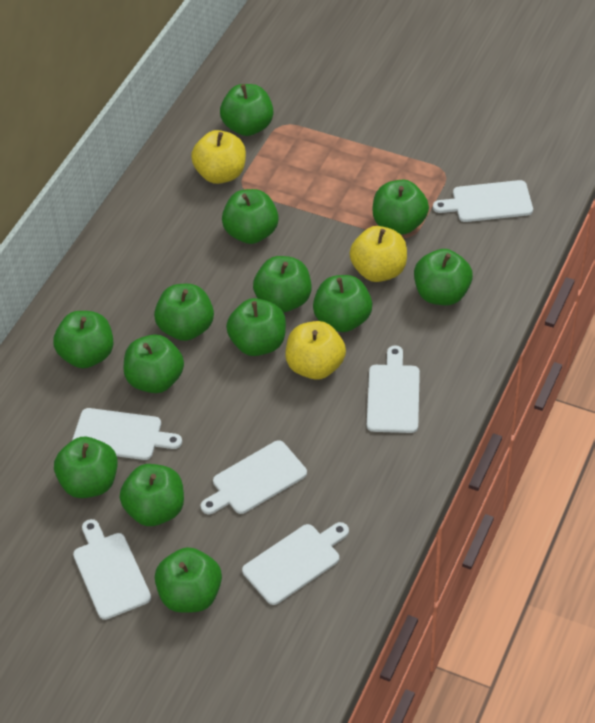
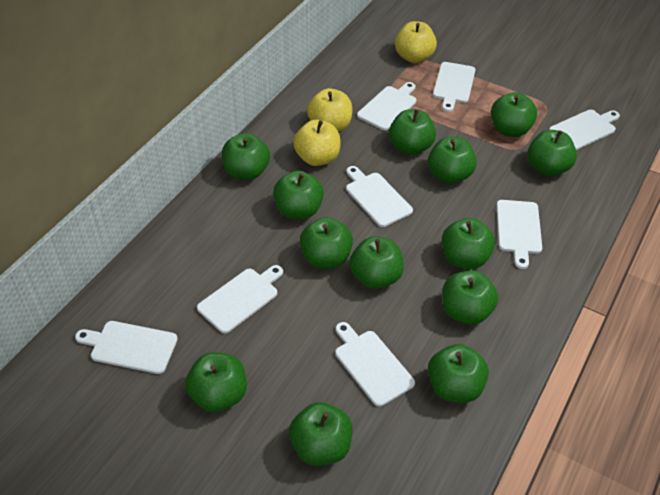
white cutting board: 6 -> 8

